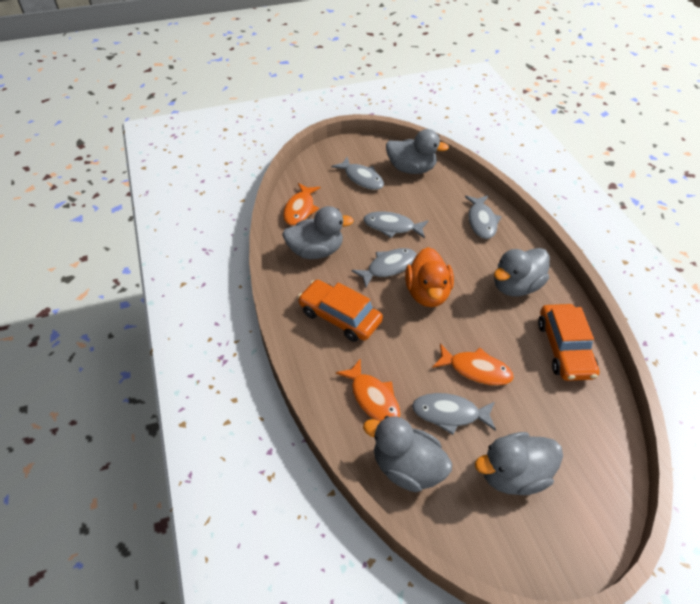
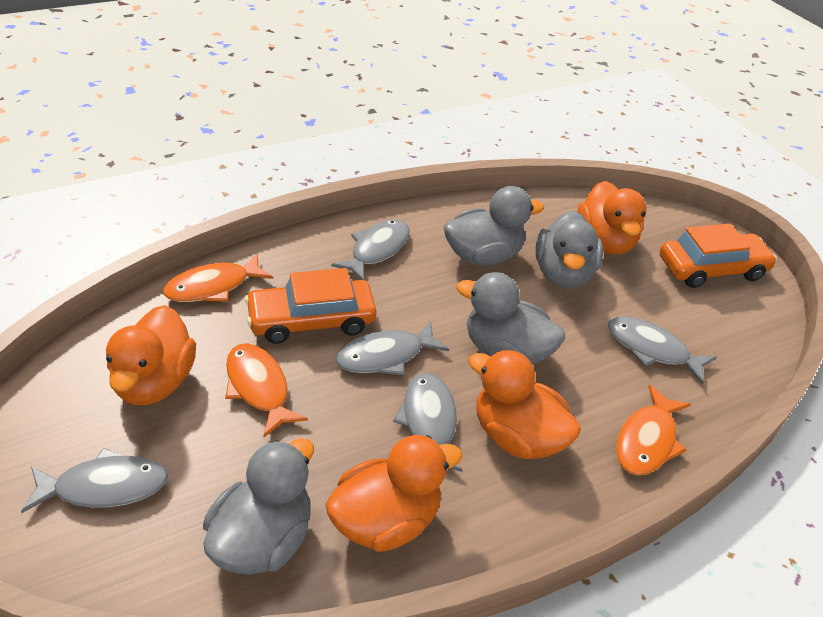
grey duck: 5 -> 4
orange duck: 1 -> 4

